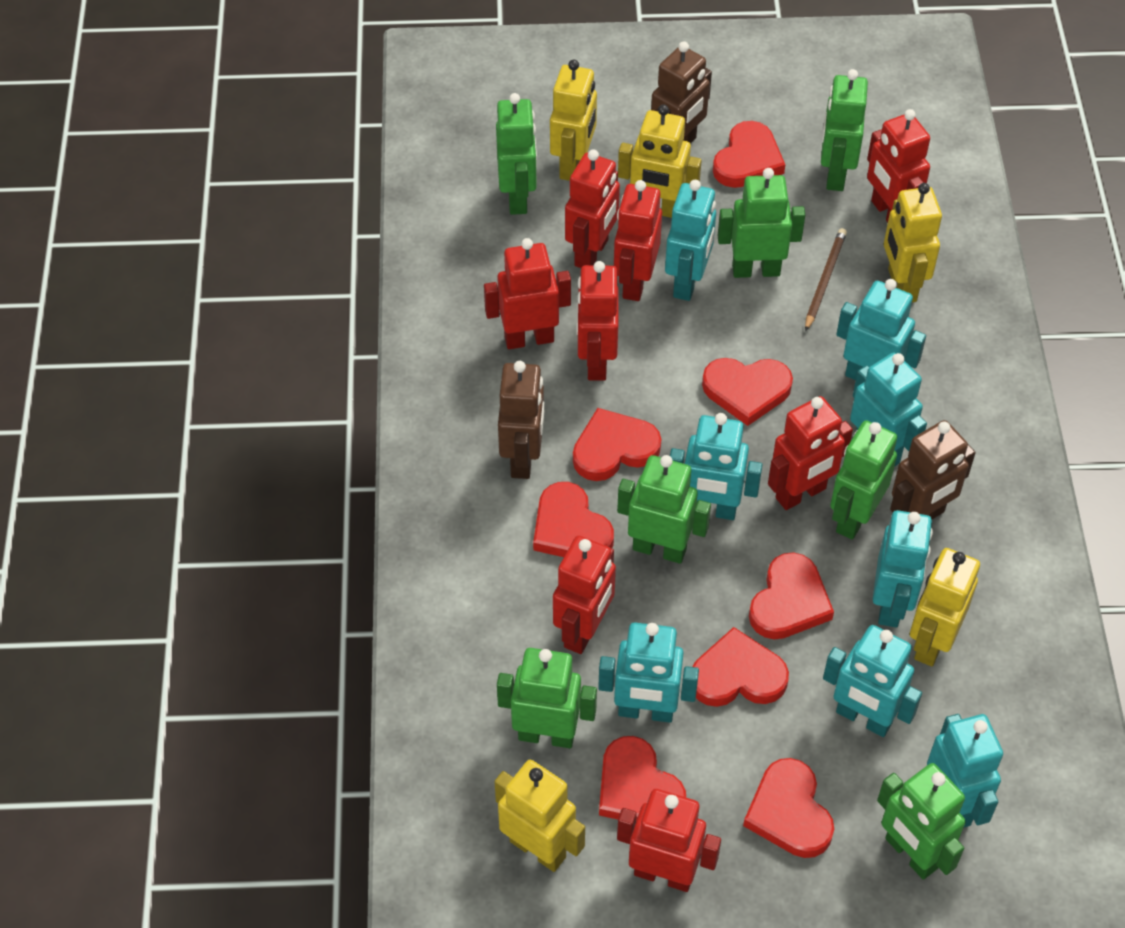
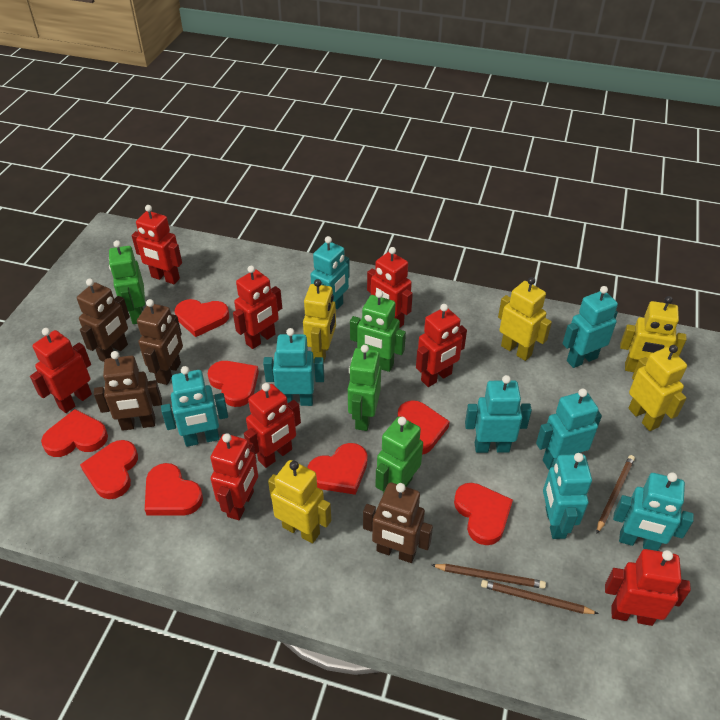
brown pencil: 1 -> 3
brown robot: 3 -> 4
green robot: 7 -> 4

